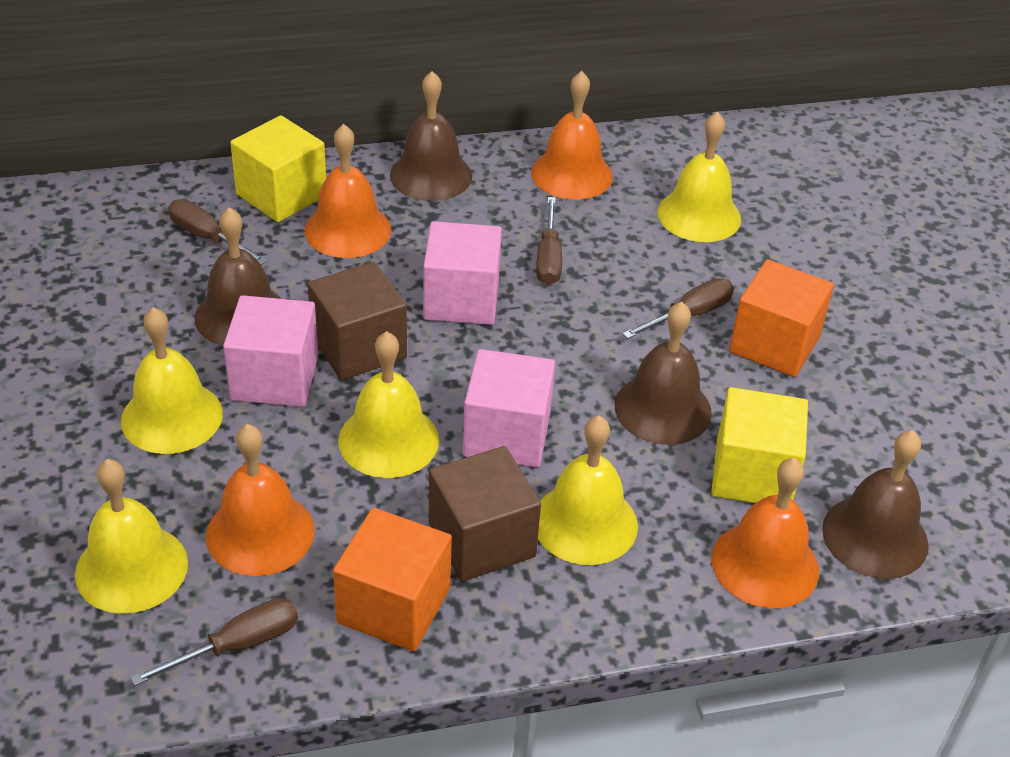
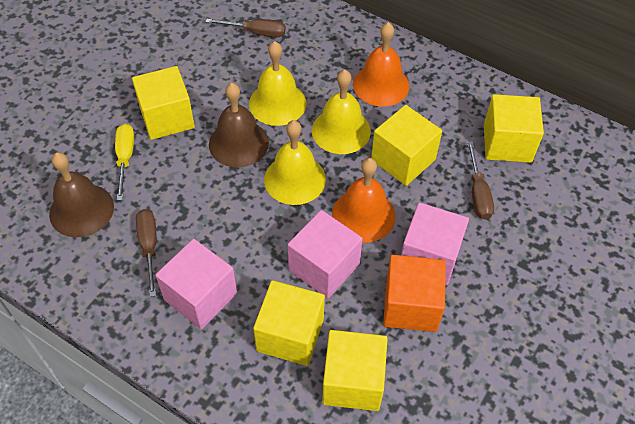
brown bell: 4 -> 2
brown cube: 2 -> 0
brown screwdriver: 4 -> 3
orange bell: 4 -> 2
orange cube: 2 -> 1
yellow bell: 5 -> 3
yellow cube: 2 -> 5
yellow screwdriver: 0 -> 1

